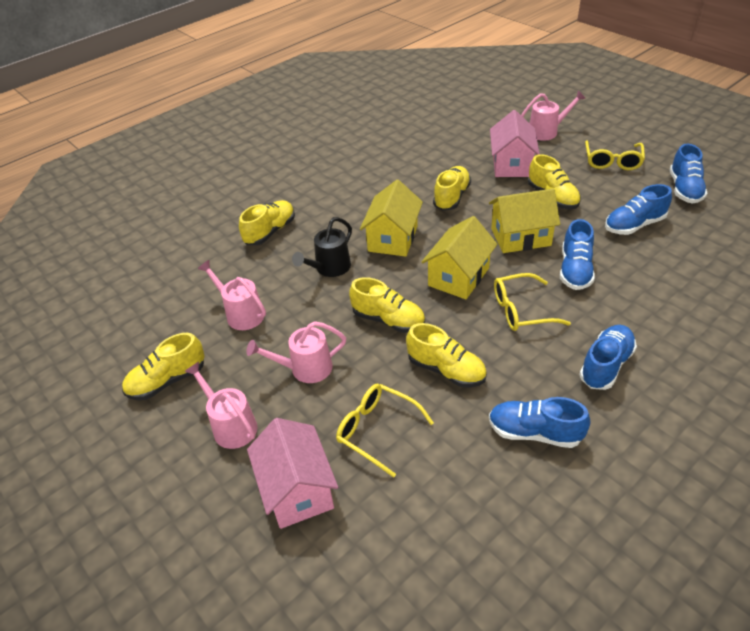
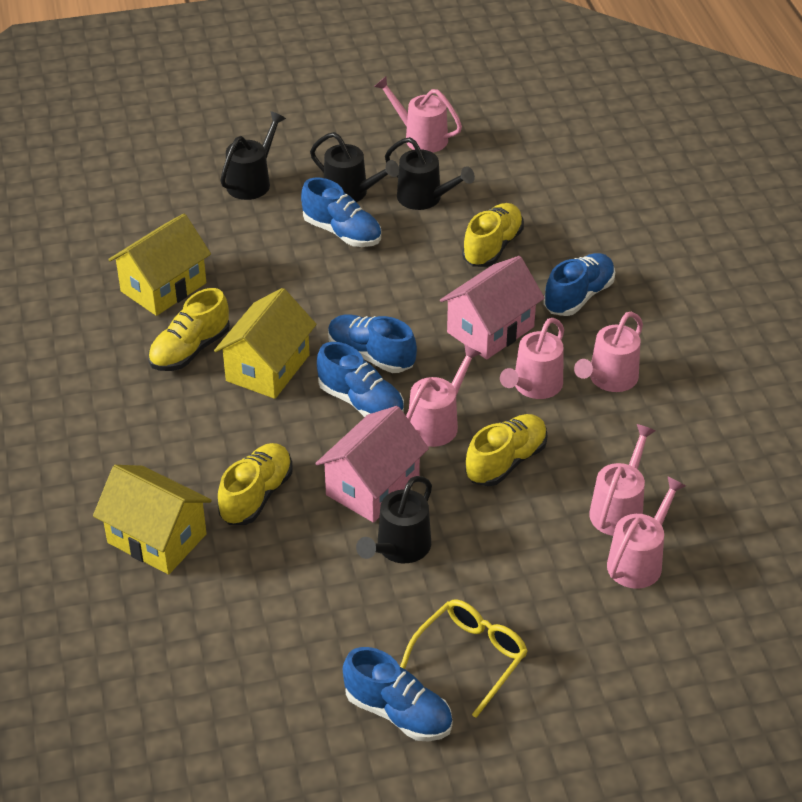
black watering can: 1 -> 4
pink watering can: 4 -> 6
yellow glasses: 3 -> 1
yellow shoe: 6 -> 4

